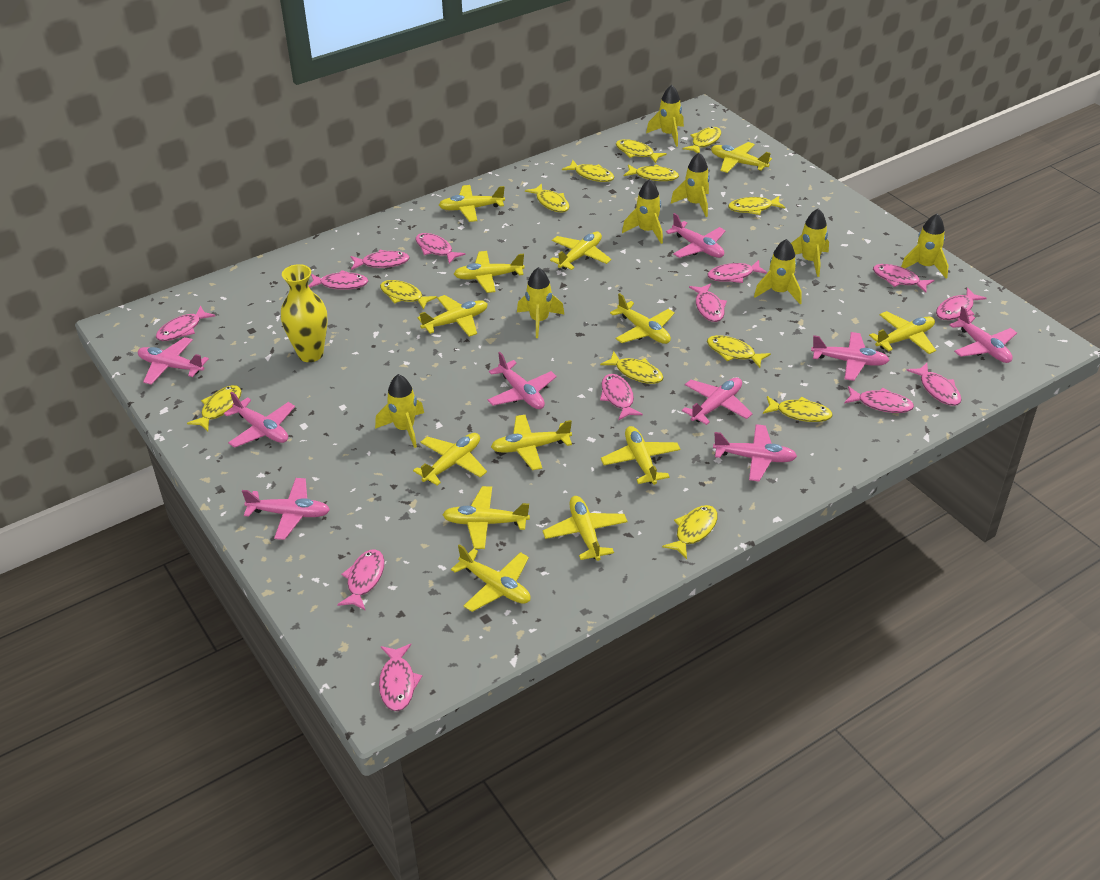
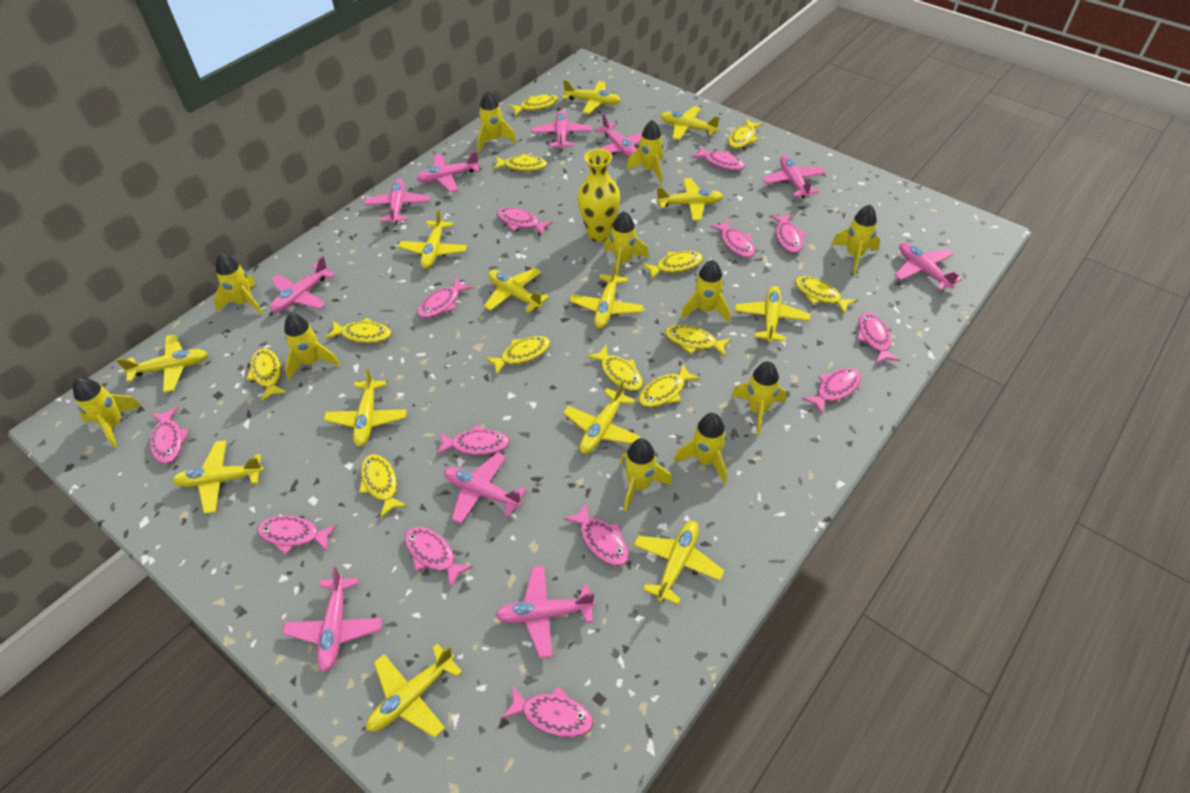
pink plane: 9 -> 10
yellow rocket: 8 -> 11

